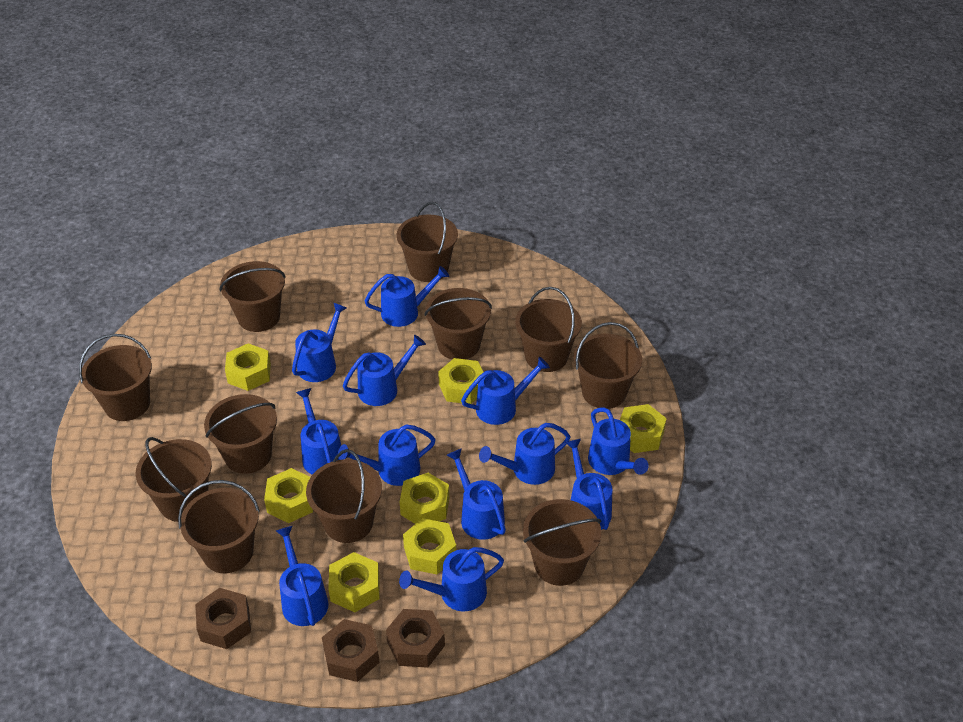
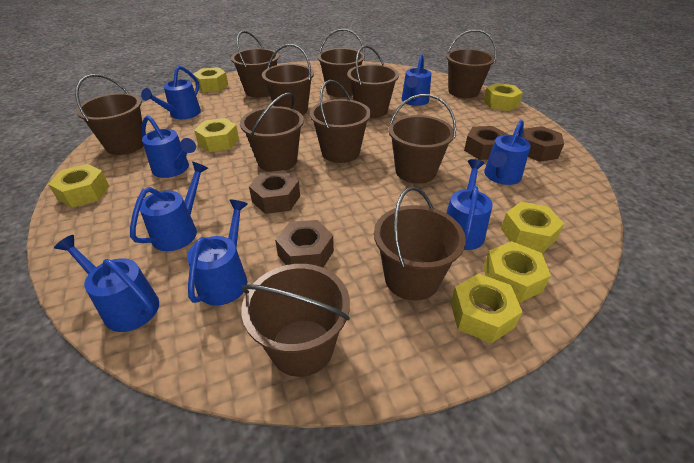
blue watering can: 12 -> 8
brown nut: 3 -> 4

